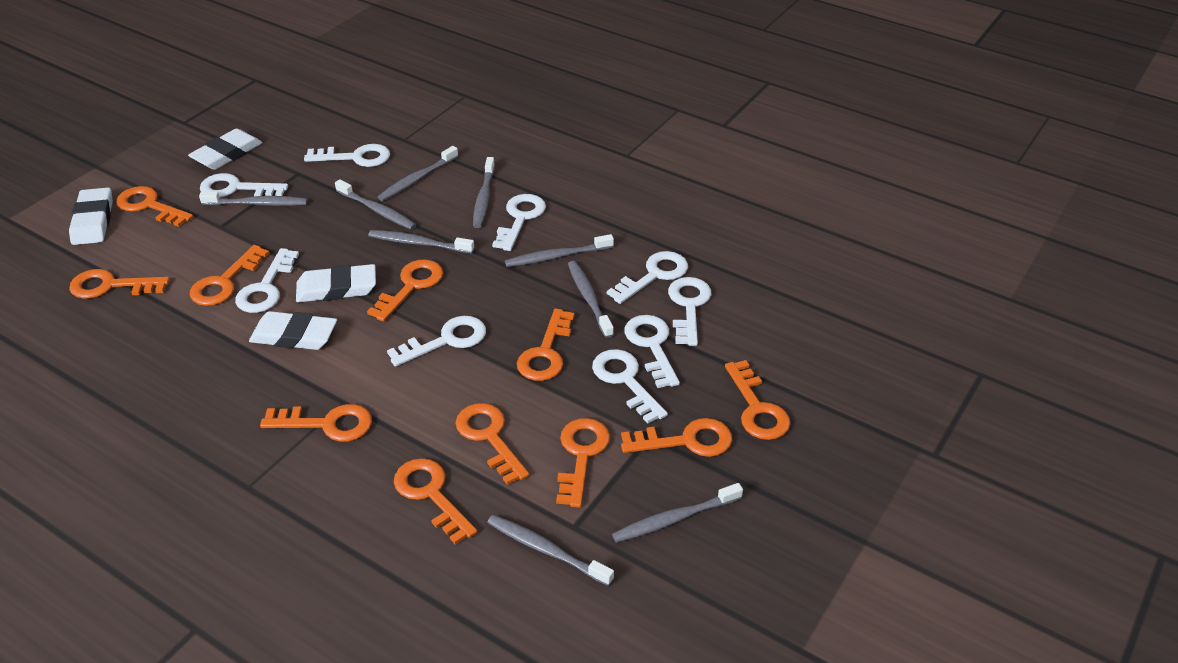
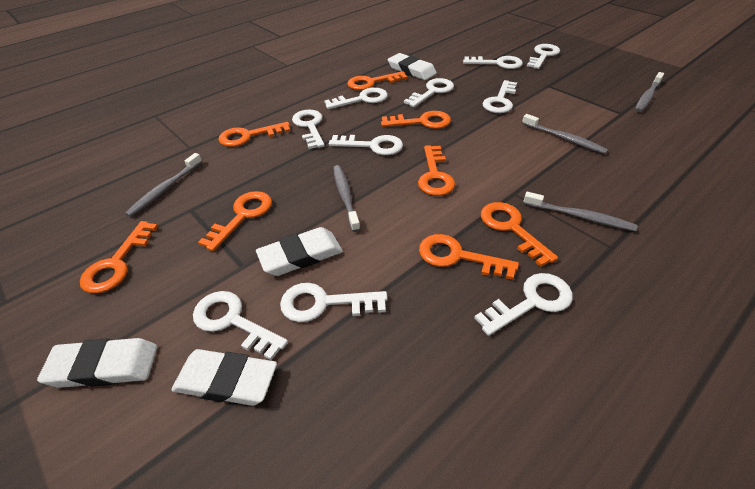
grey toothbrush: 9 -> 5
orange key: 11 -> 8
white key: 9 -> 10

